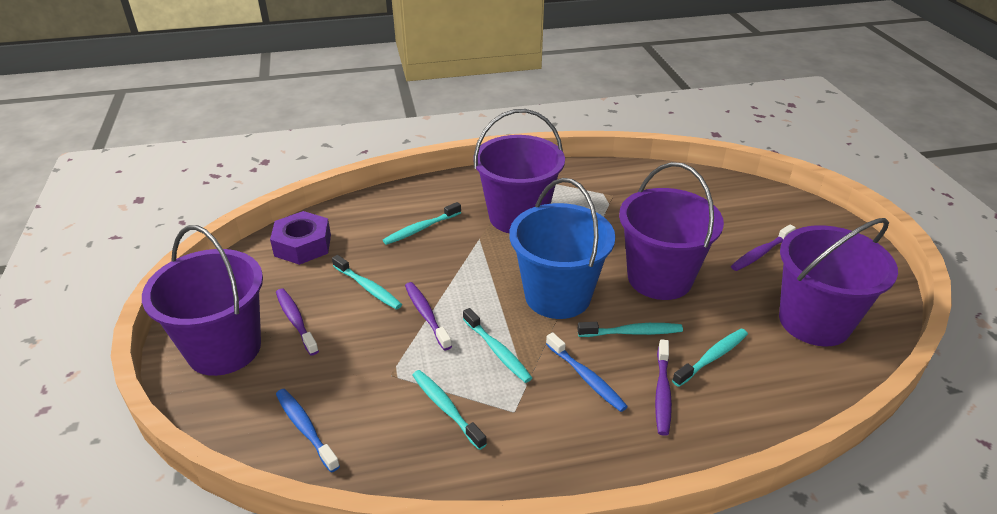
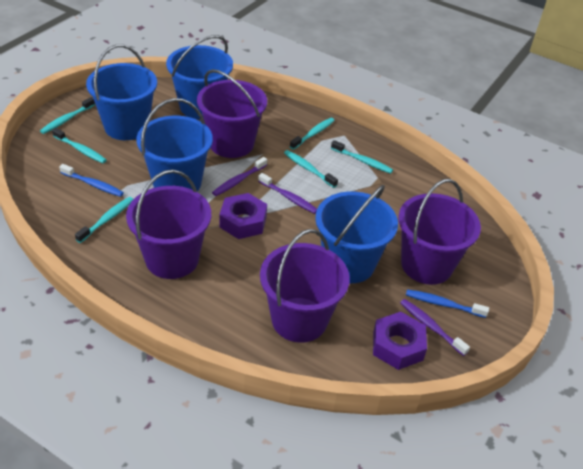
blue bucket: 1 -> 4
purple nut: 1 -> 2
purple toothbrush: 4 -> 3

